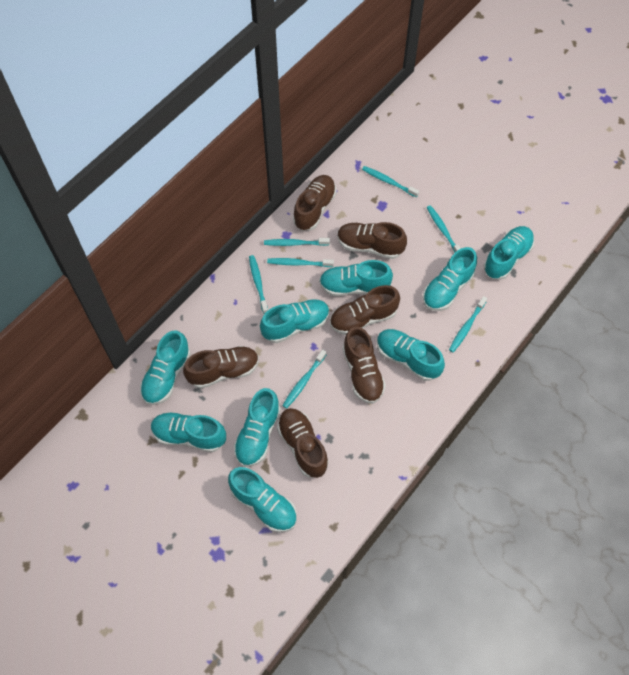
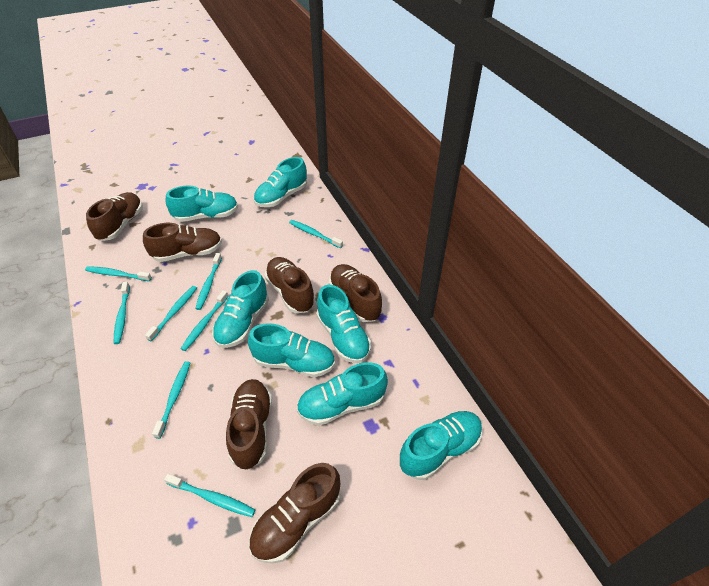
turquoise shoe: 9 -> 7
turquoise toothbrush: 7 -> 8

